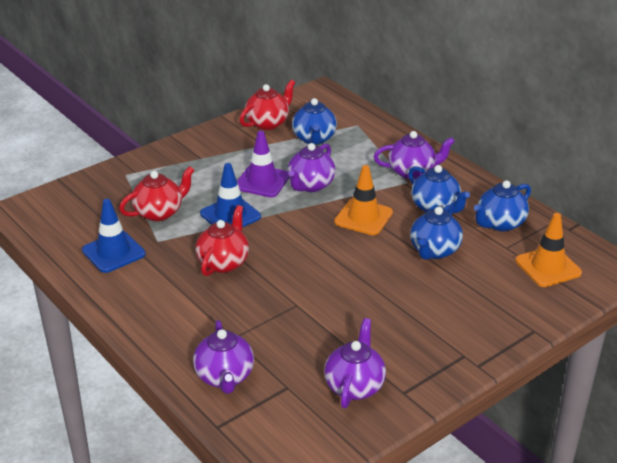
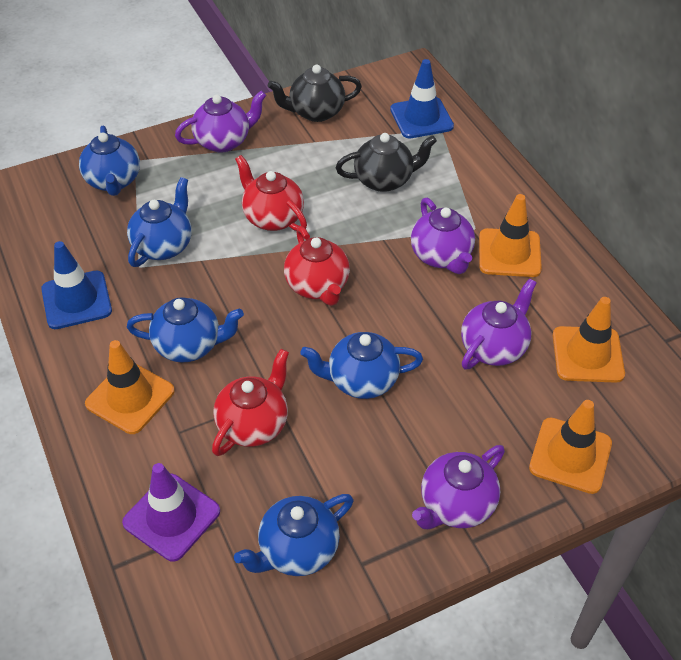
black teapot: 0 -> 2
blue teapot: 4 -> 5
orange traffic cone: 2 -> 4

